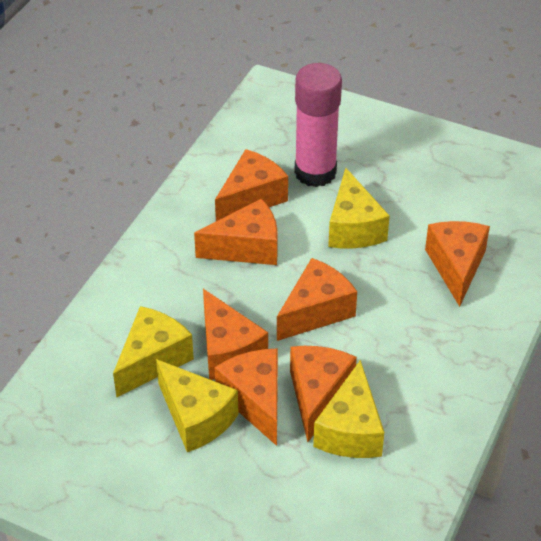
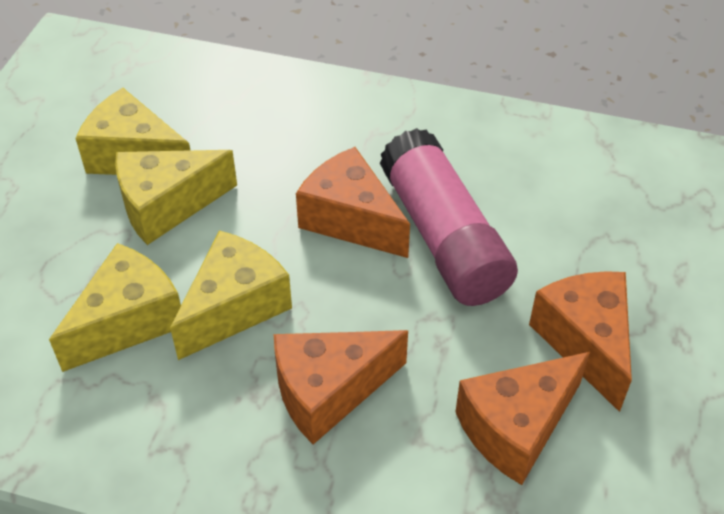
orange cheese: 7 -> 4

